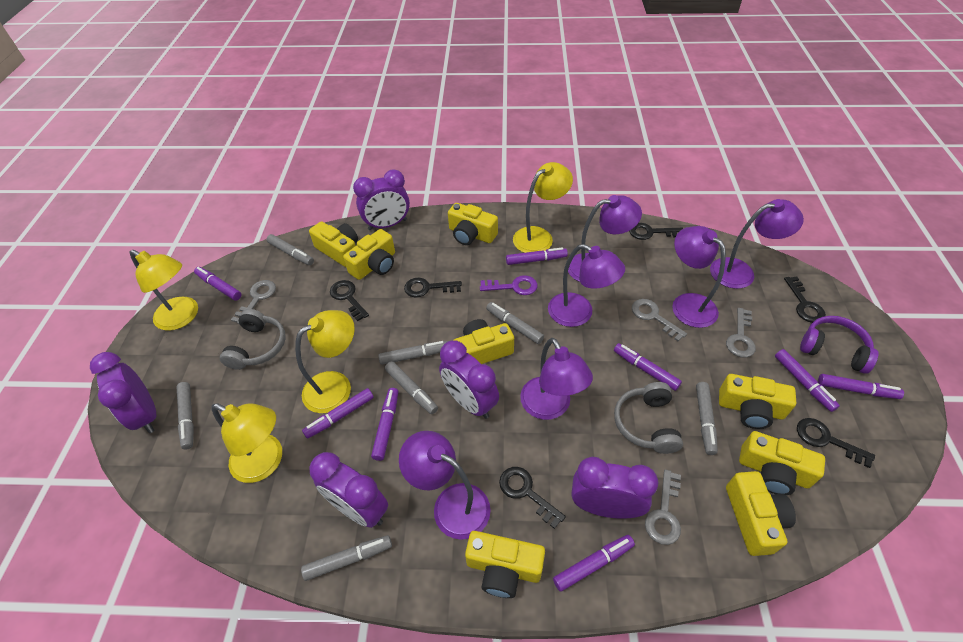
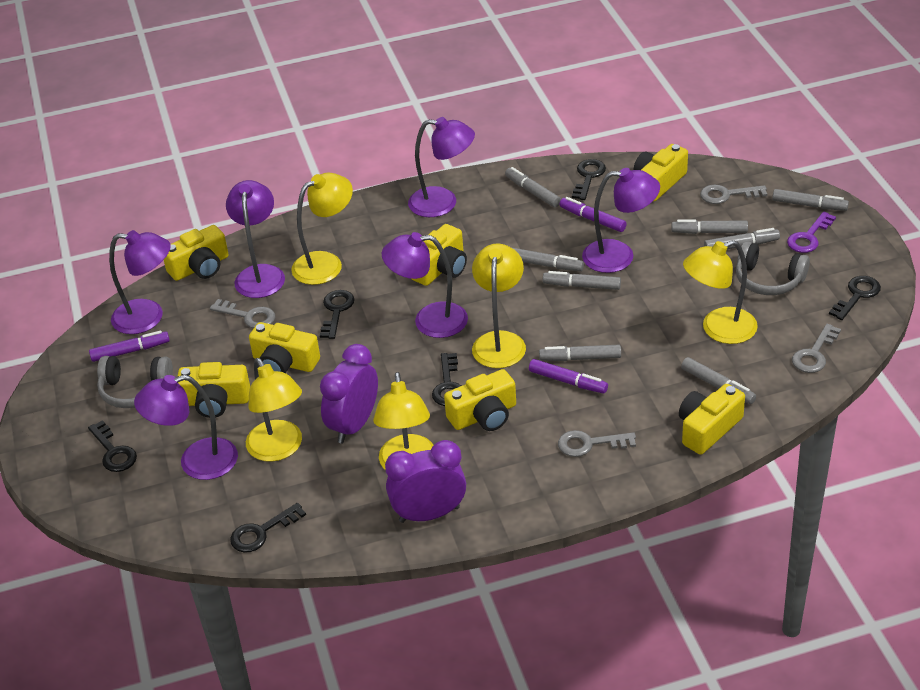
grey marker: 7 -> 8
purple clock: 5 -> 2
purple headphones: 1 -> 0
purple marker: 8 -> 3
yellow camera: 8 -> 7
yellow lamp: 4 -> 5

